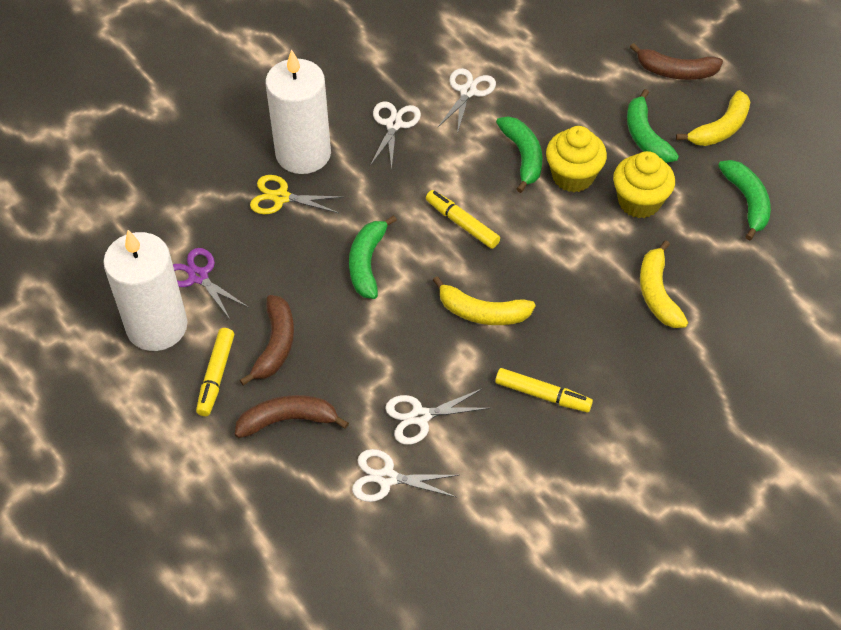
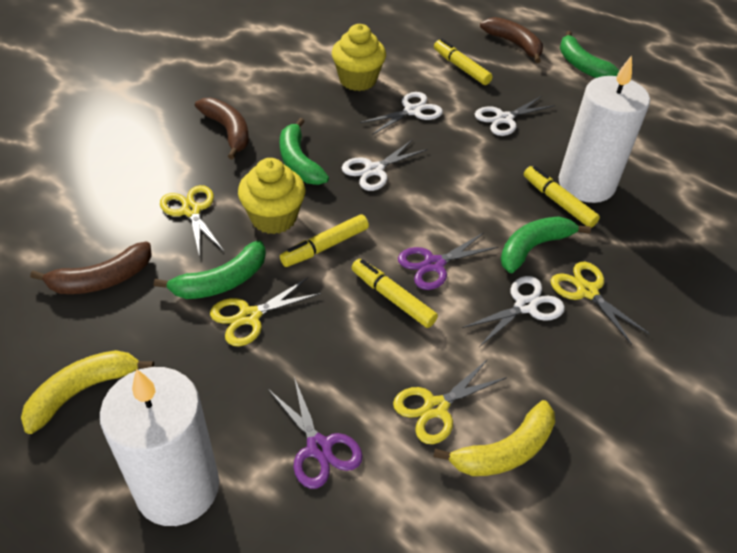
purple scissors: 1 -> 2
yellow banana: 3 -> 2
yellow marker: 3 -> 4
yellow scissors: 1 -> 4

